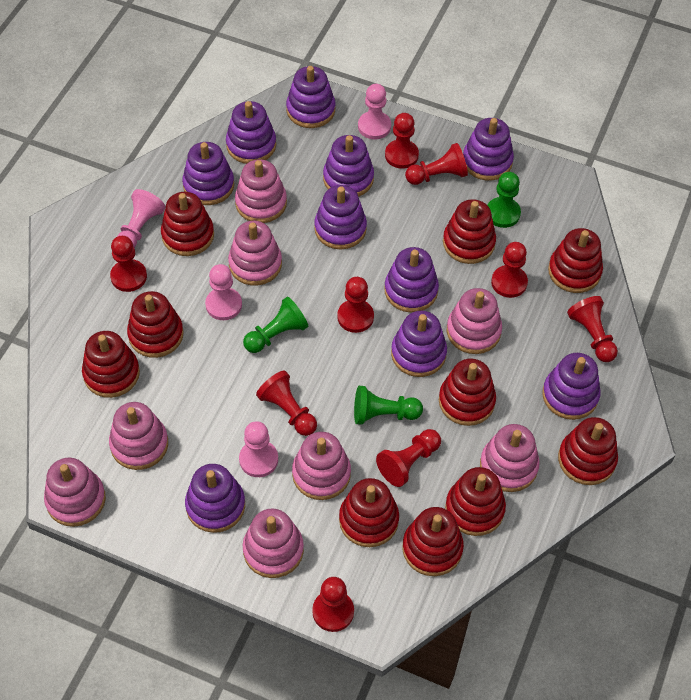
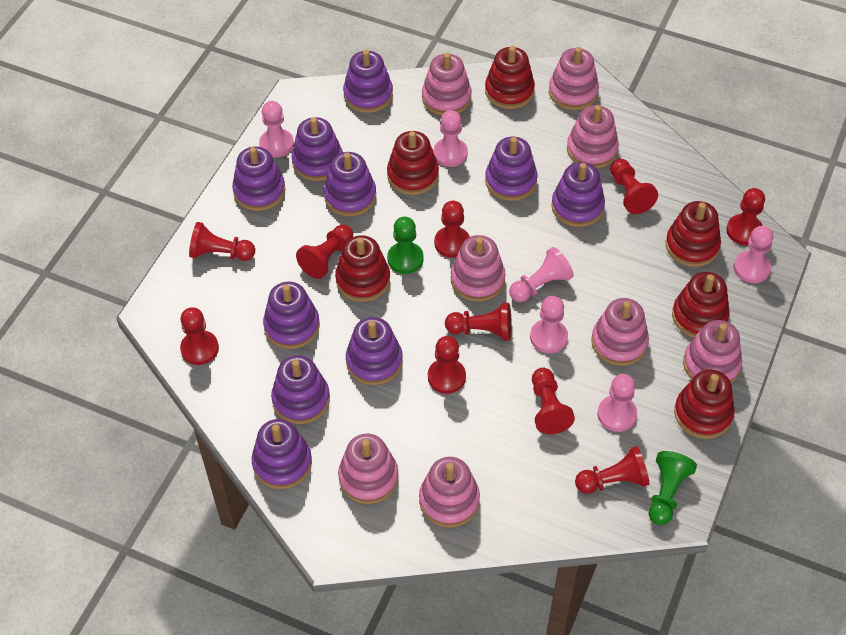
green pawn: 3 -> 2
pink pawn: 4 -> 6
red pawn: 9 -> 10
red stacking toy: 10 -> 6

